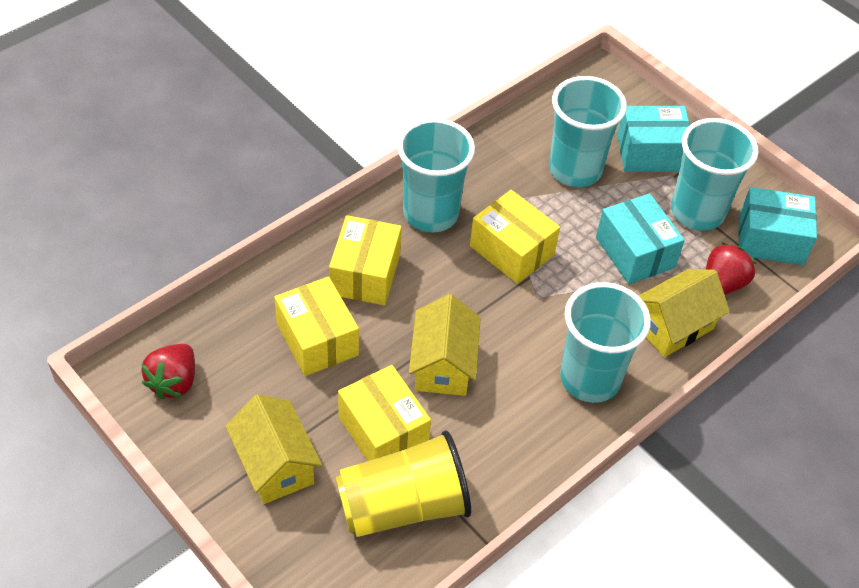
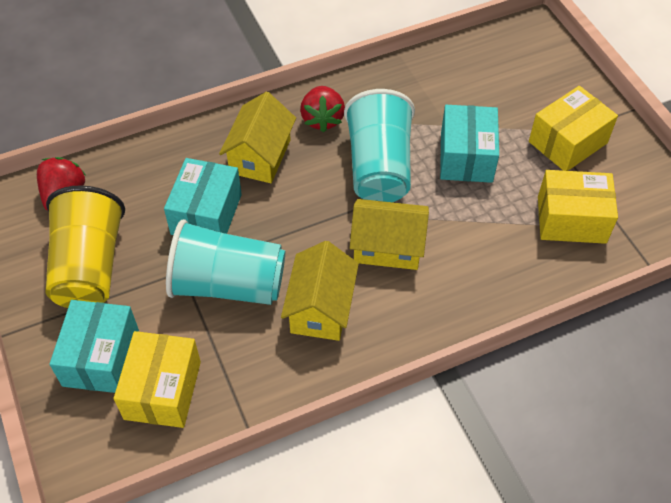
turquoise cup: 4 -> 2
yellow box: 4 -> 3

